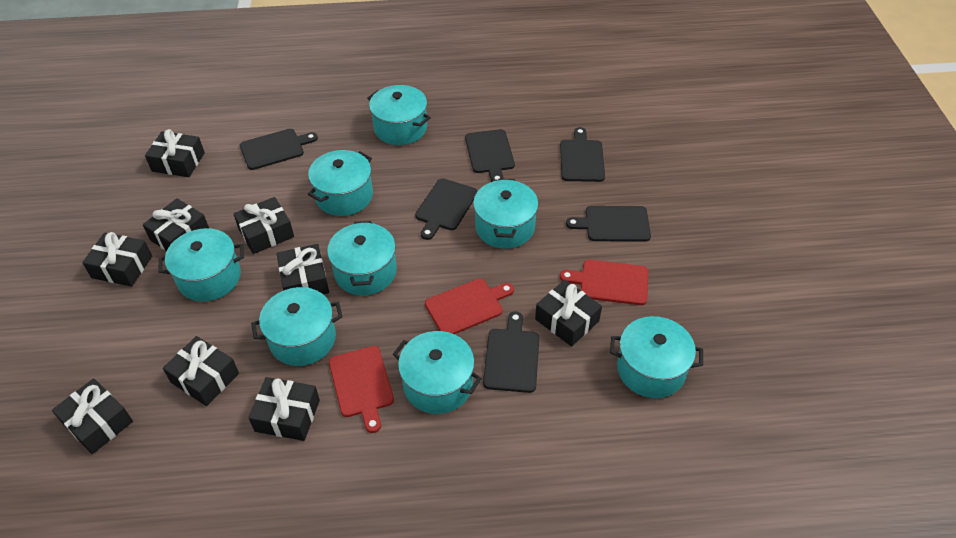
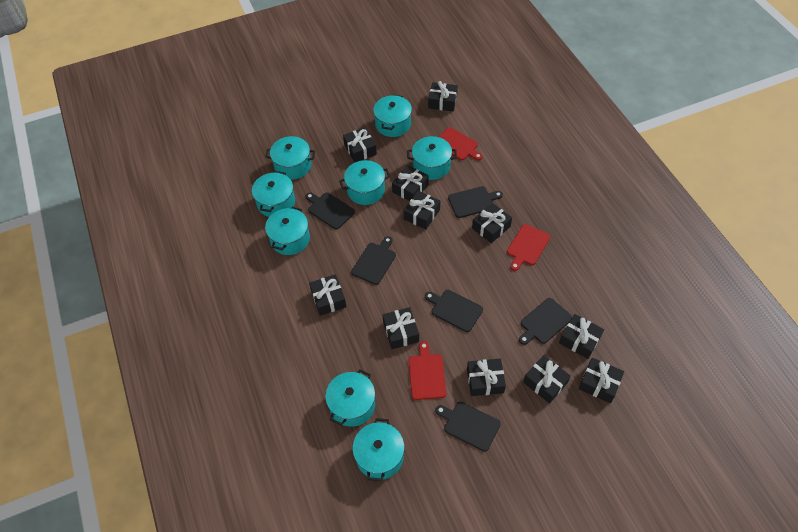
black gift: 9 -> 11

